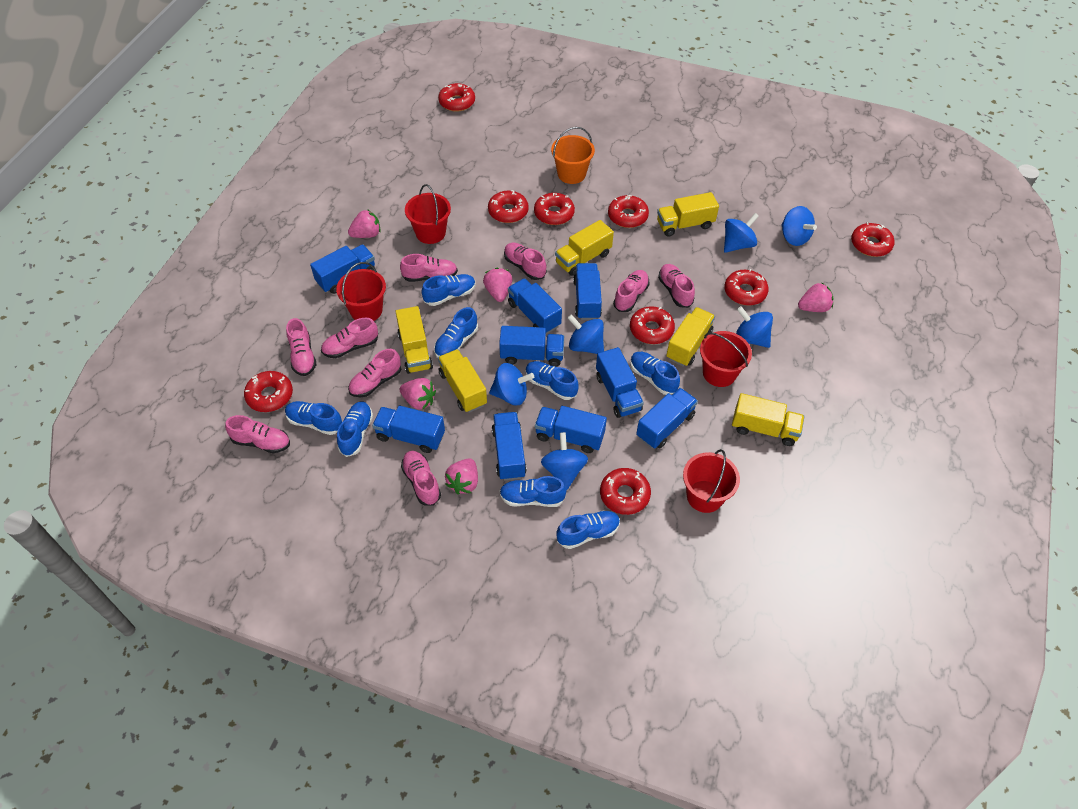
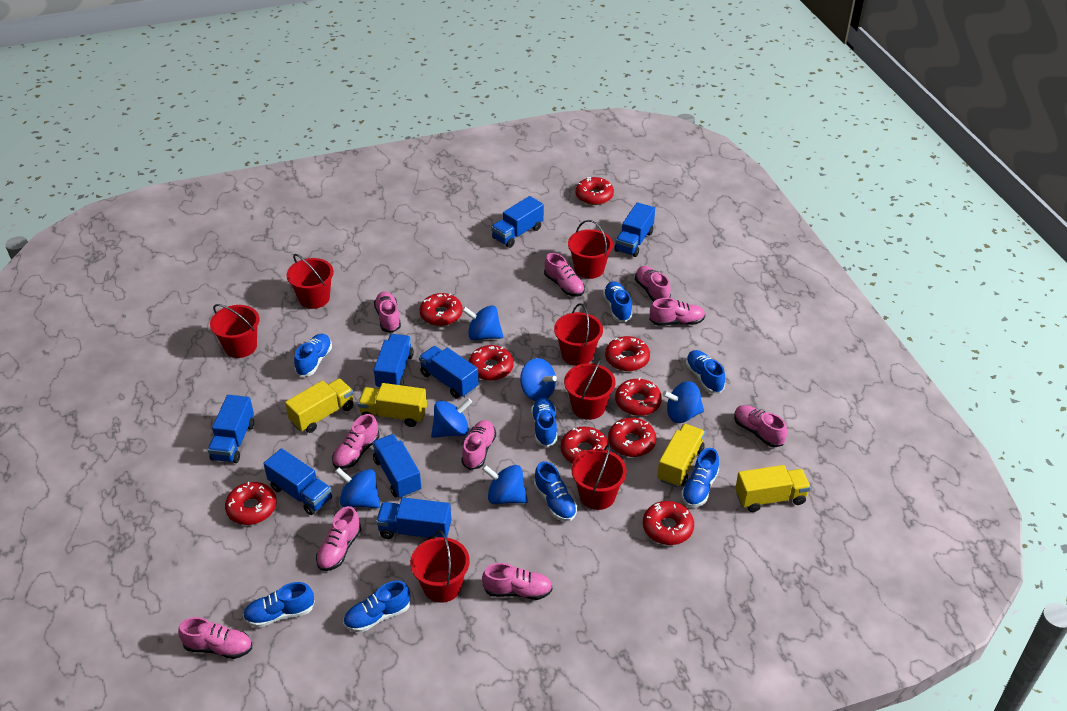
blue truck: 9 -> 8
orange bucket: 1 -> 0
pink shoe: 9 -> 10
pink strawberry: 5 -> 0
red bucket: 4 -> 7
yellow truck: 6 -> 4

